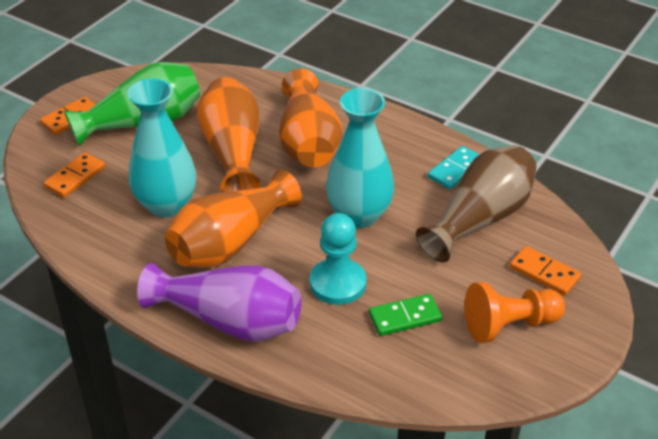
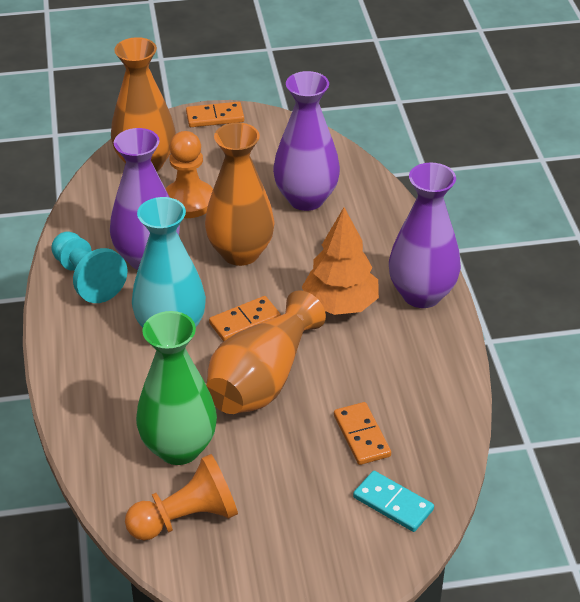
brown vase: 1 -> 0
green domino: 1 -> 0
orange pawn: 1 -> 2
orange tree: 0 -> 1
purple vase: 1 -> 3
turquoise vase: 2 -> 1

